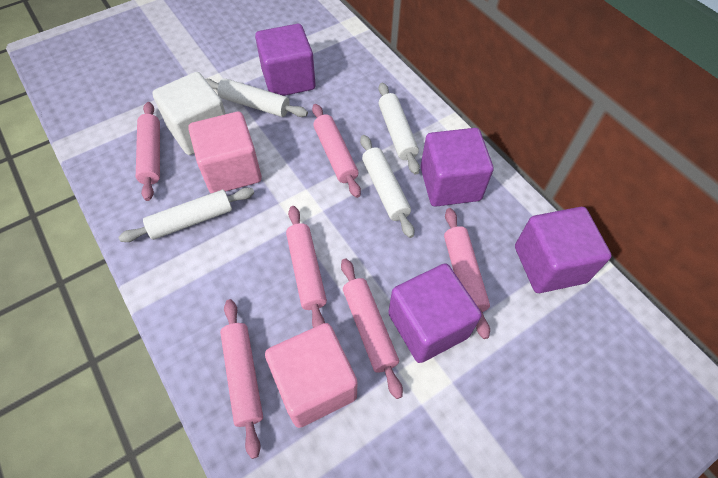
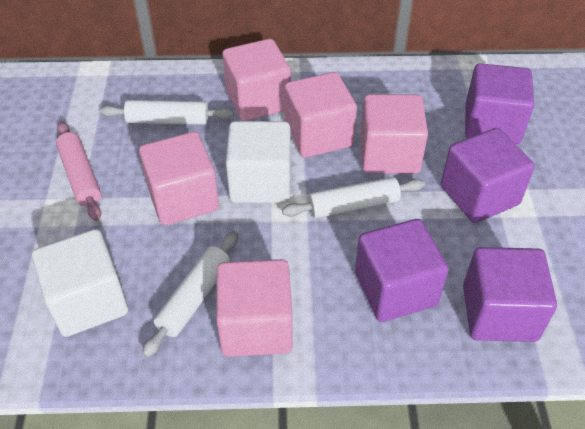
pink cube: 2 -> 5
pink rolling pin: 6 -> 1
white cube: 1 -> 2
white rolling pin: 4 -> 3

